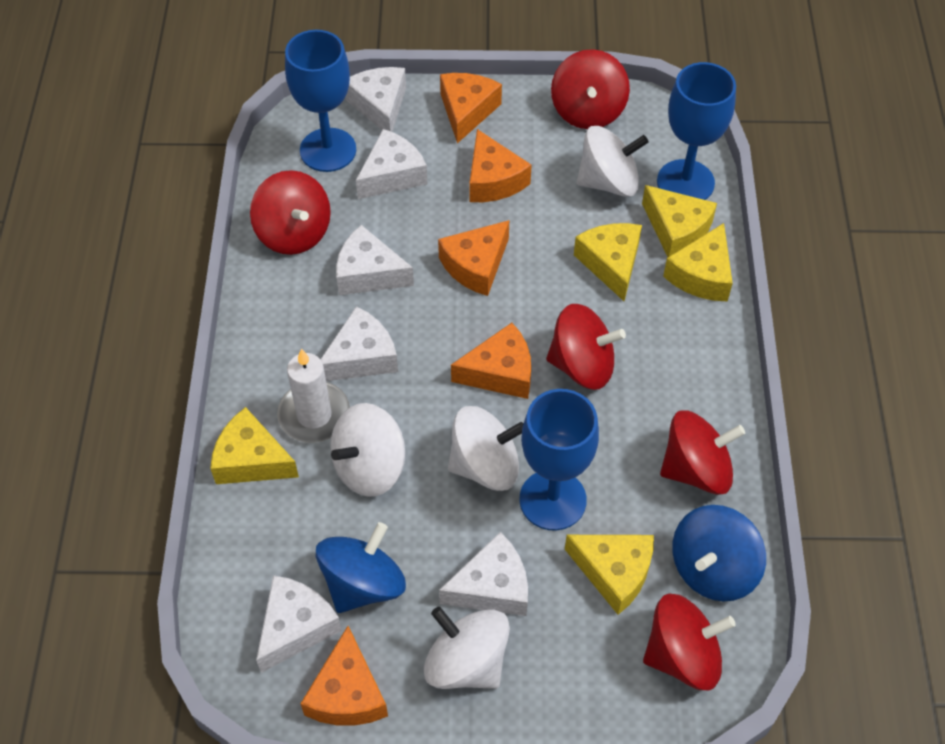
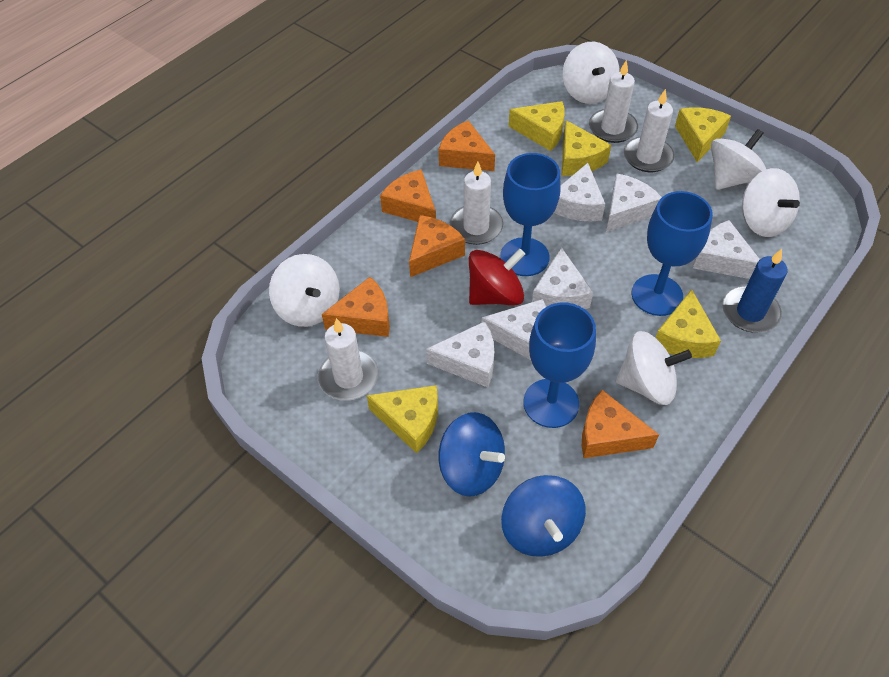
blue candle: 0 -> 1
red spinning top: 5 -> 1
white candle: 1 -> 4
white spinning top: 4 -> 5

